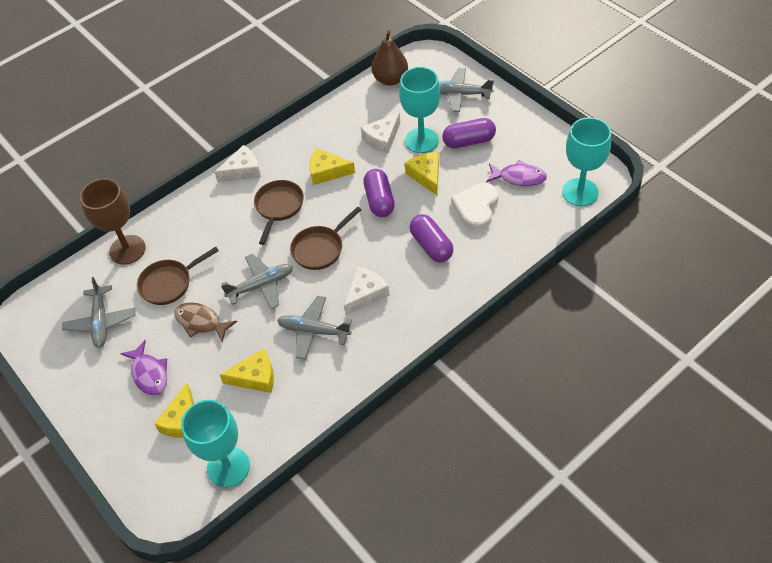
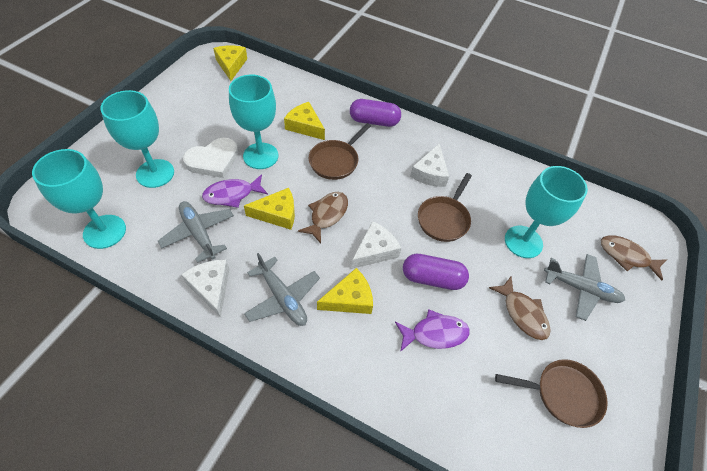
brown fish: 1 -> 3
brown goblet: 1 -> 0
brown pear: 1 -> 0
grey plane: 4 -> 3
purple capsule: 3 -> 2
turquoise goblet: 3 -> 4

